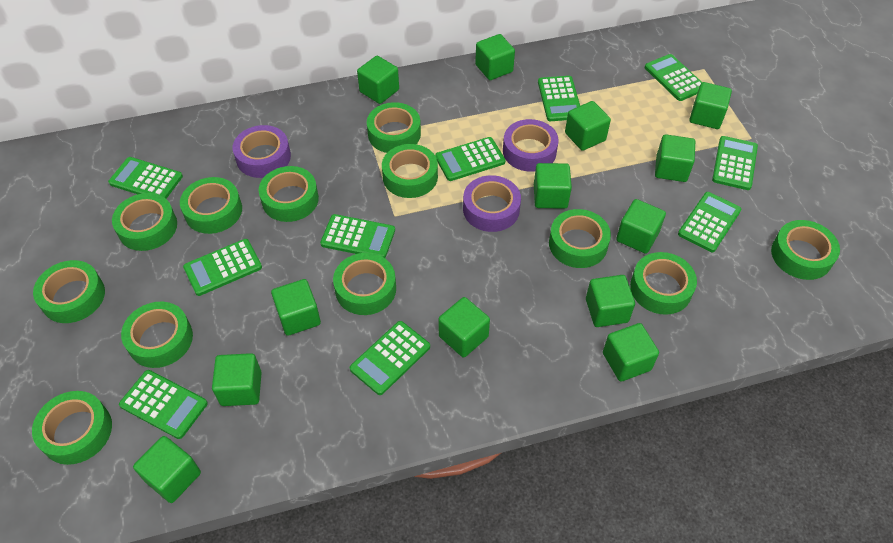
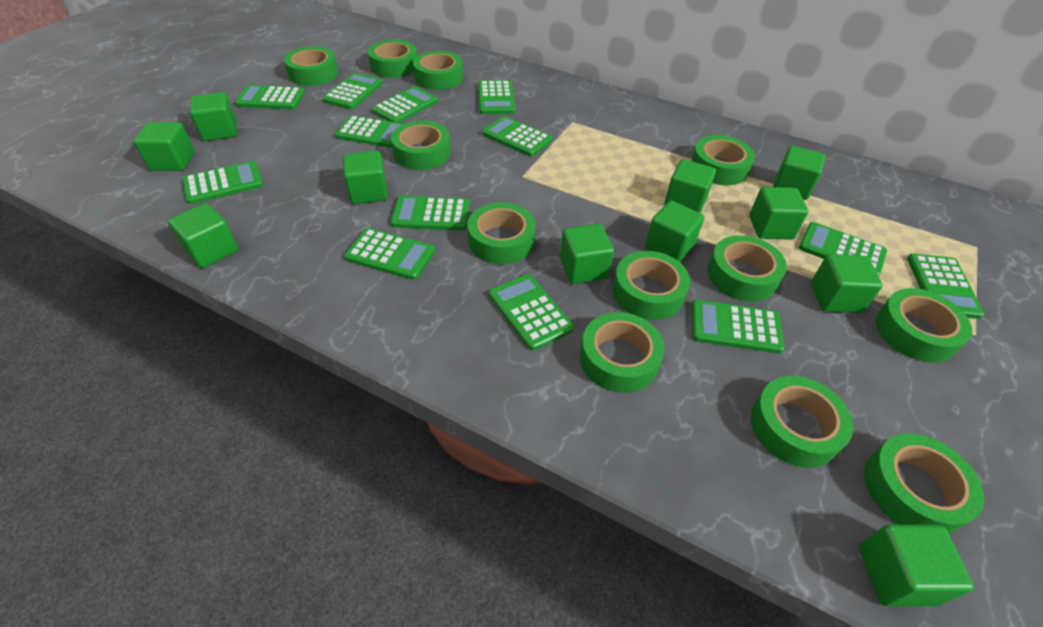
green calculator: 10 -> 13
green cube: 13 -> 11
purple tape: 3 -> 0

